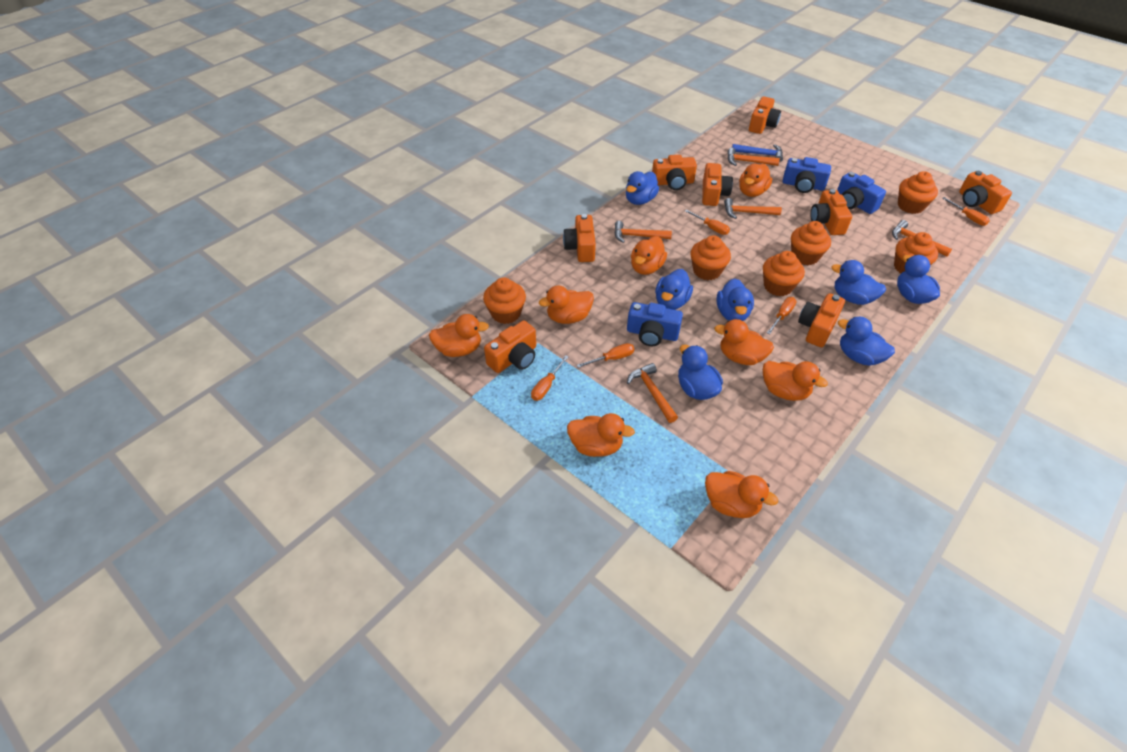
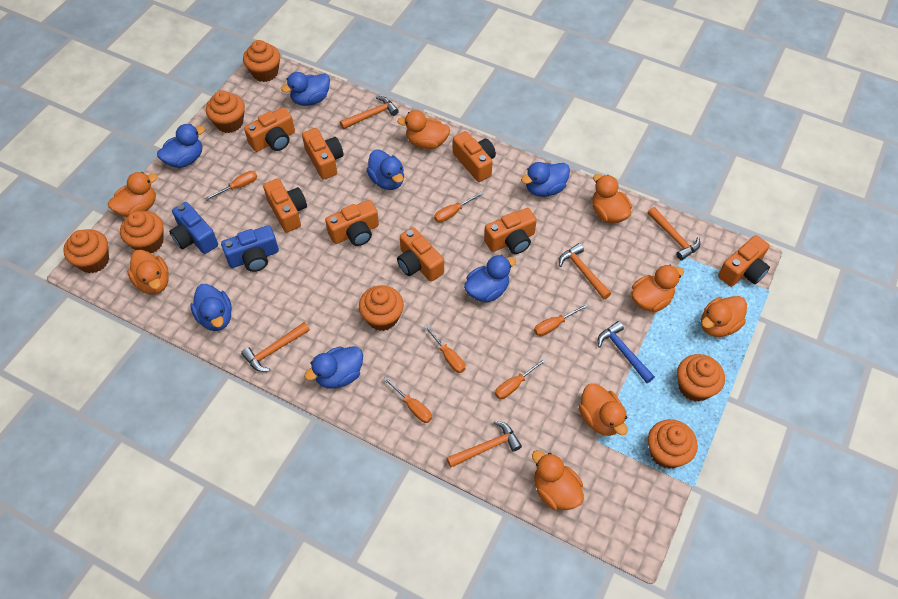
blue camera: 3 -> 2
orange cupcake: 6 -> 7
orange screwdriver: 5 -> 6

